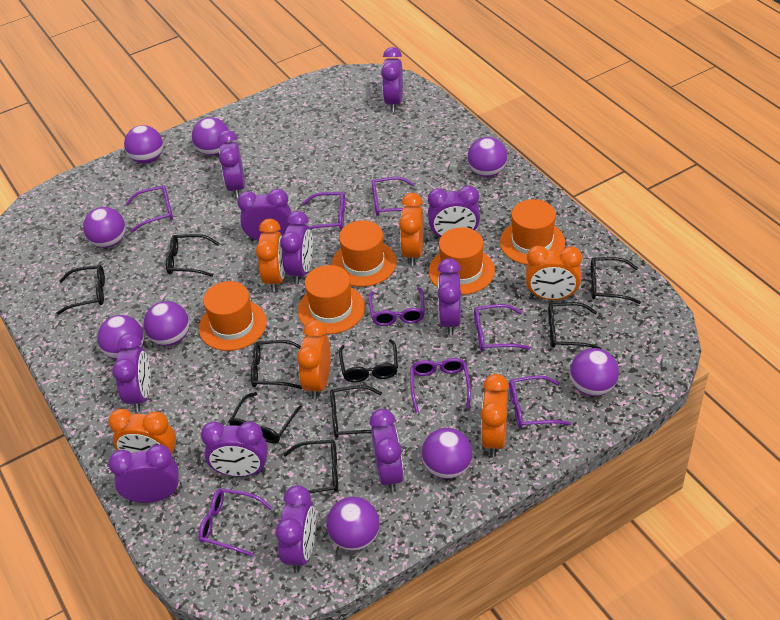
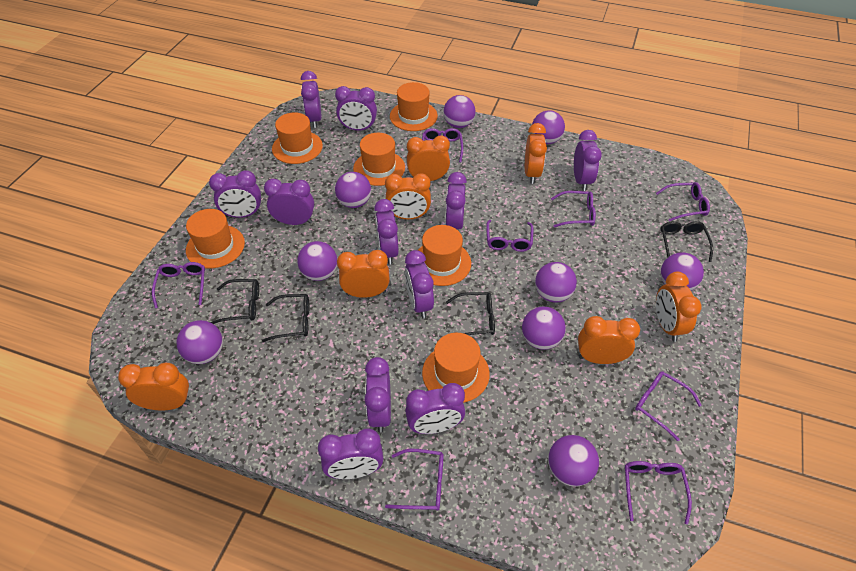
black glasses: 9 -> 4
orange clock: 6 -> 7
orange hat: 5 -> 6

